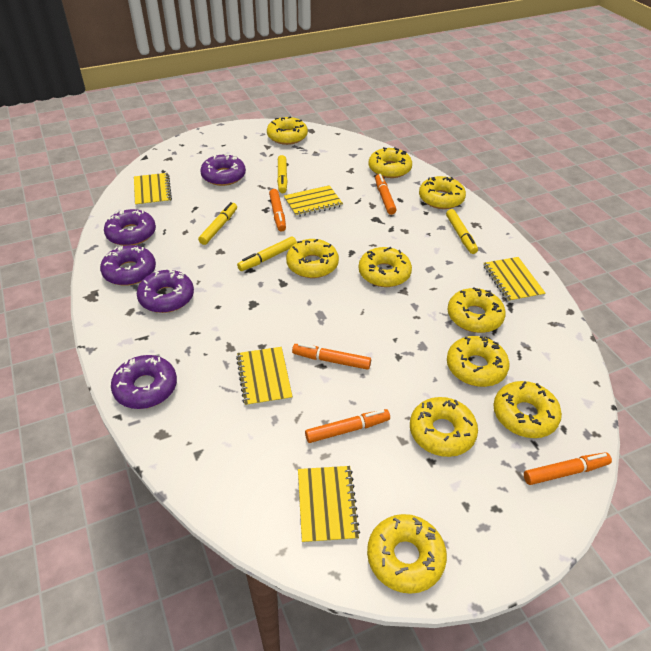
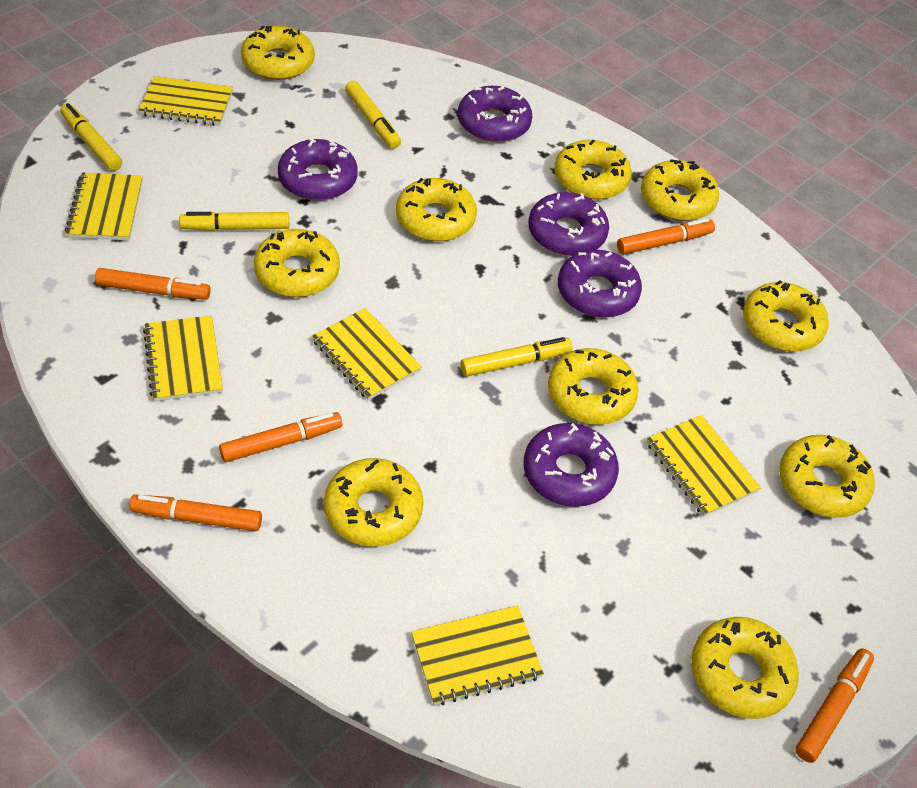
yellow notebook: 5 -> 6

